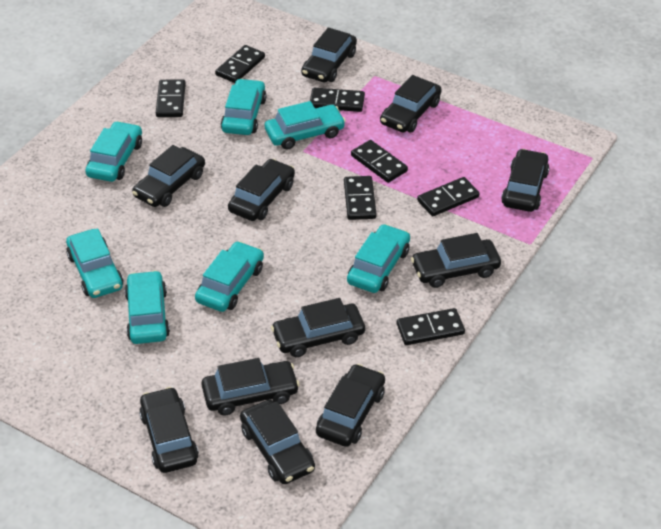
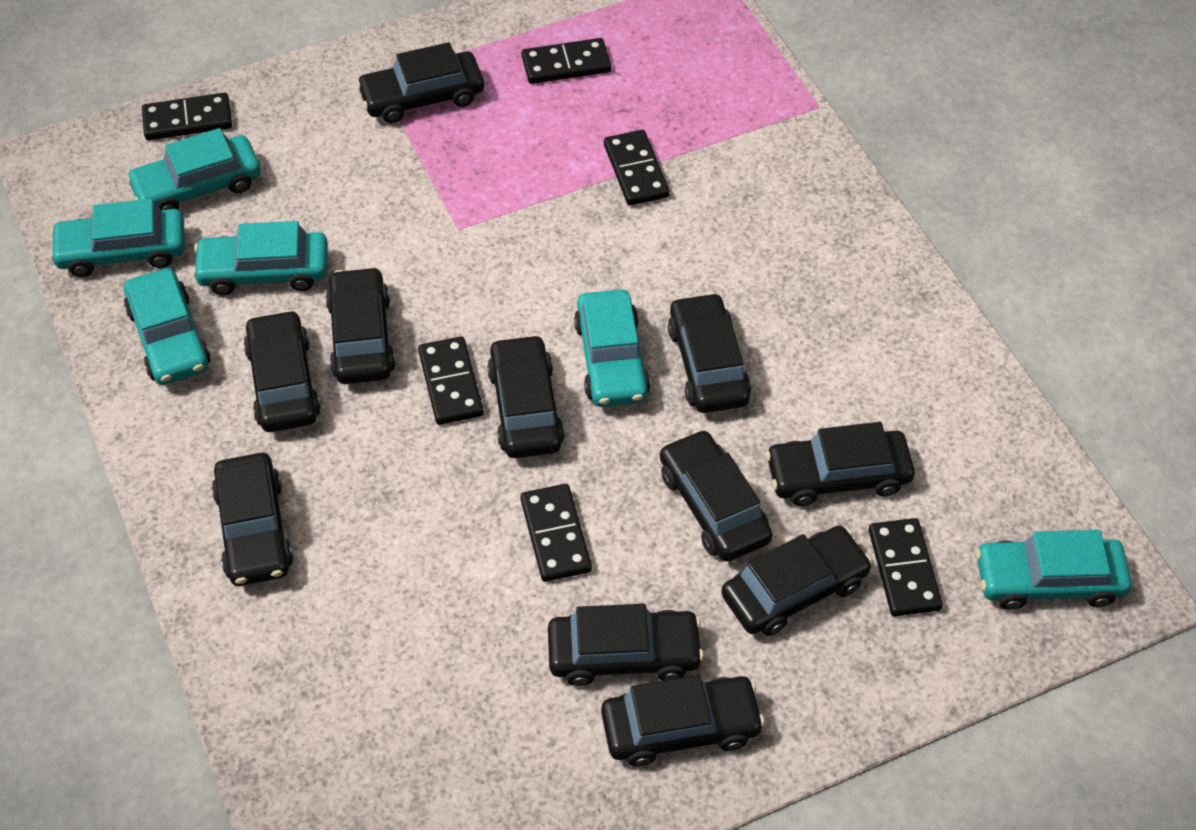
black domino: 7 -> 6
turquoise car: 7 -> 6

